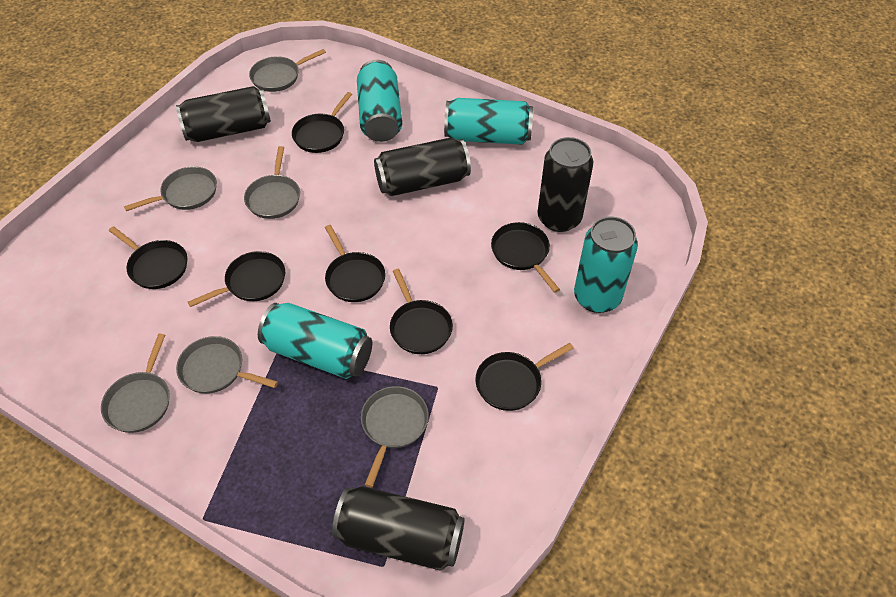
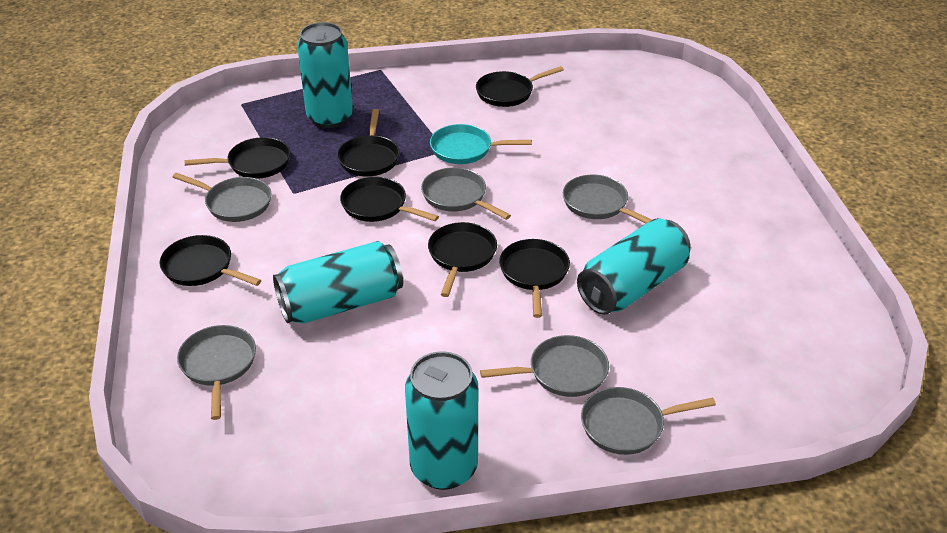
black can: 4 -> 0
turquoise pan: 0 -> 1

